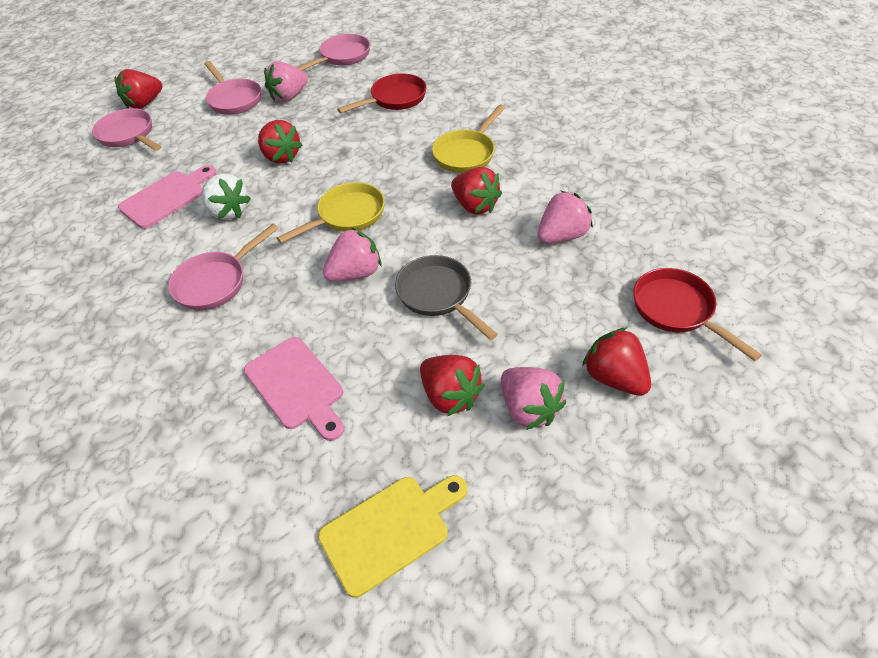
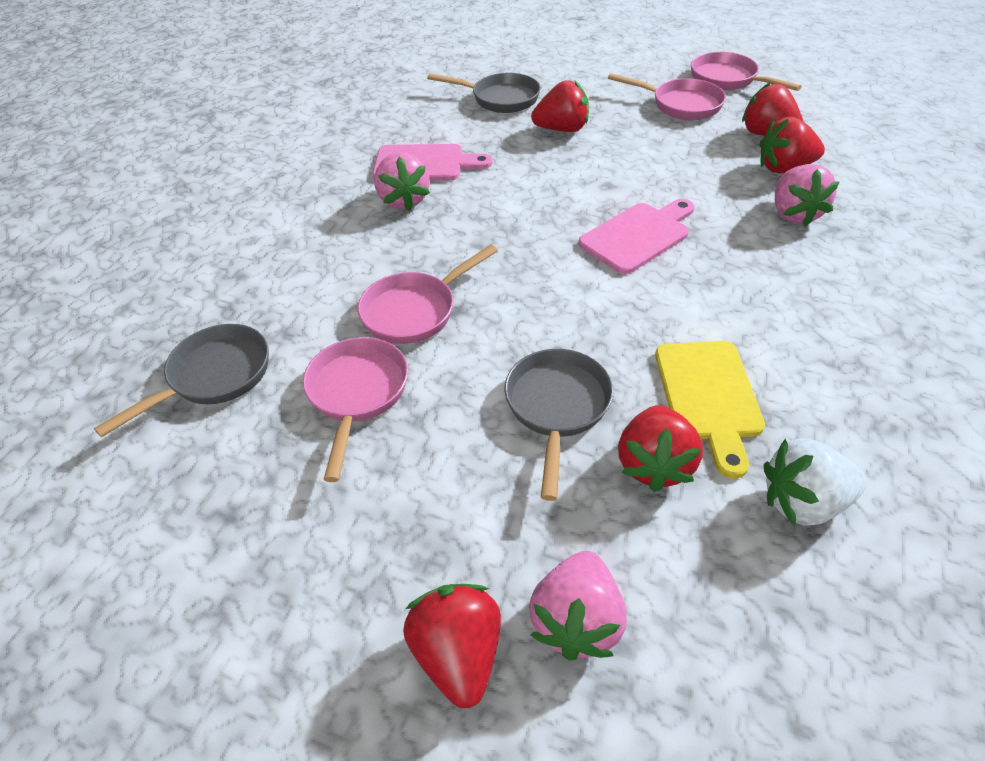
grey pan: 1 -> 3
pink strawberry: 4 -> 3
red pan: 2 -> 0
yellow pan: 2 -> 0

